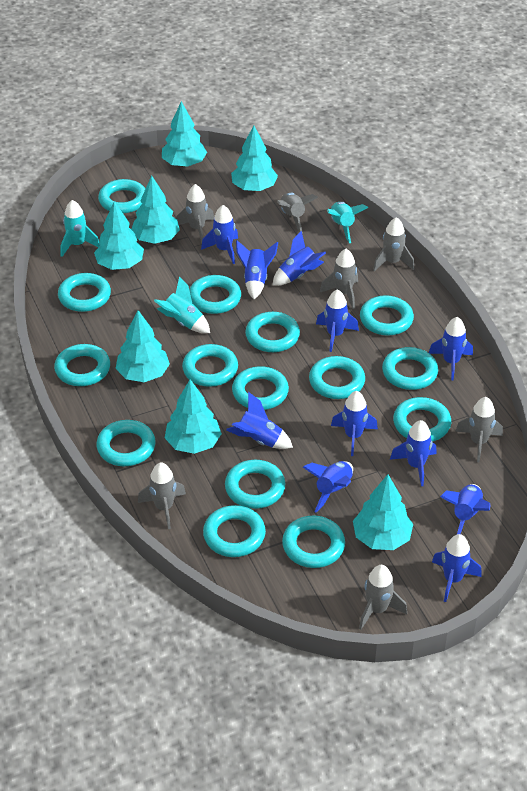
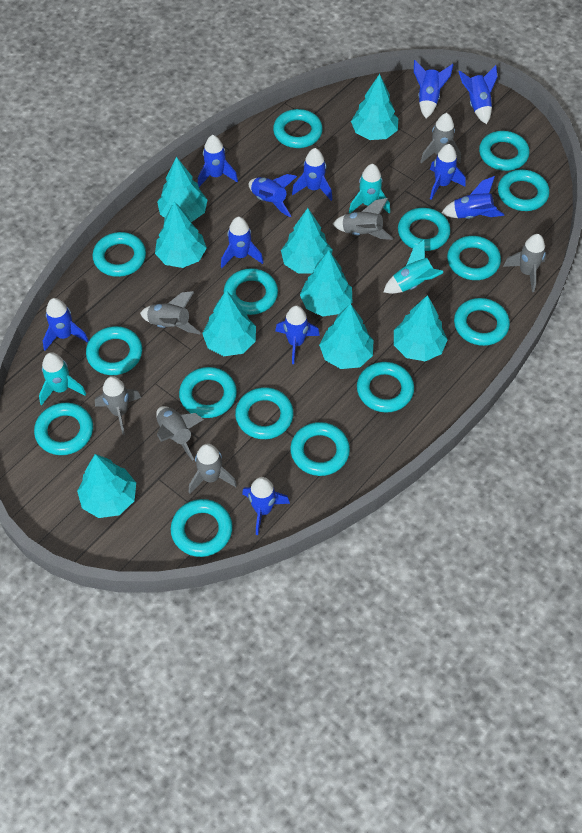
turquoise tree: 7 -> 9

